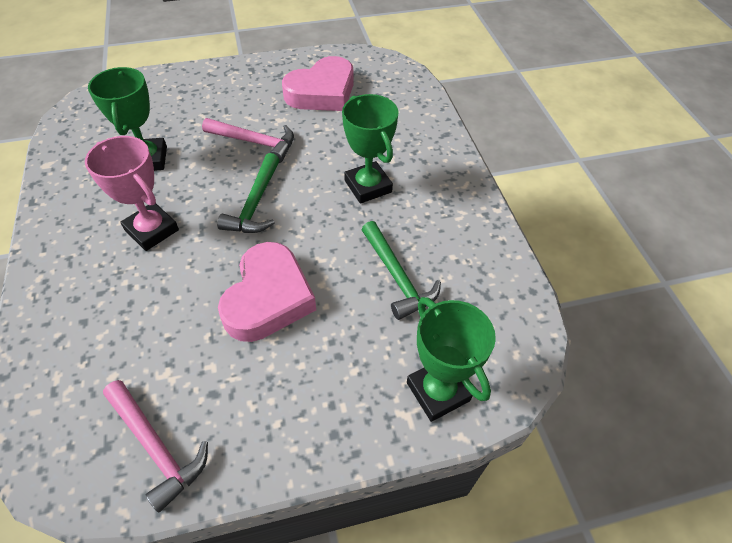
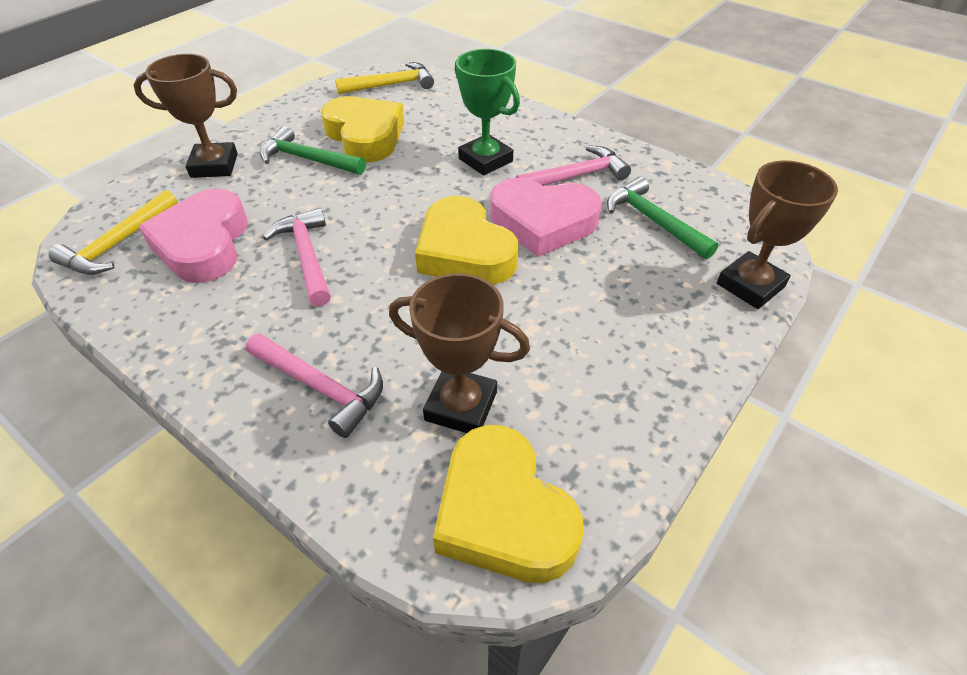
brown trophy: 0 -> 3
green trophy: 3 -> 1
pink hammer: 2 -> 3
pink trophy: 1 -> 0
yellow hammer: 0 -> 2
yellow heart: 0 -> 3

